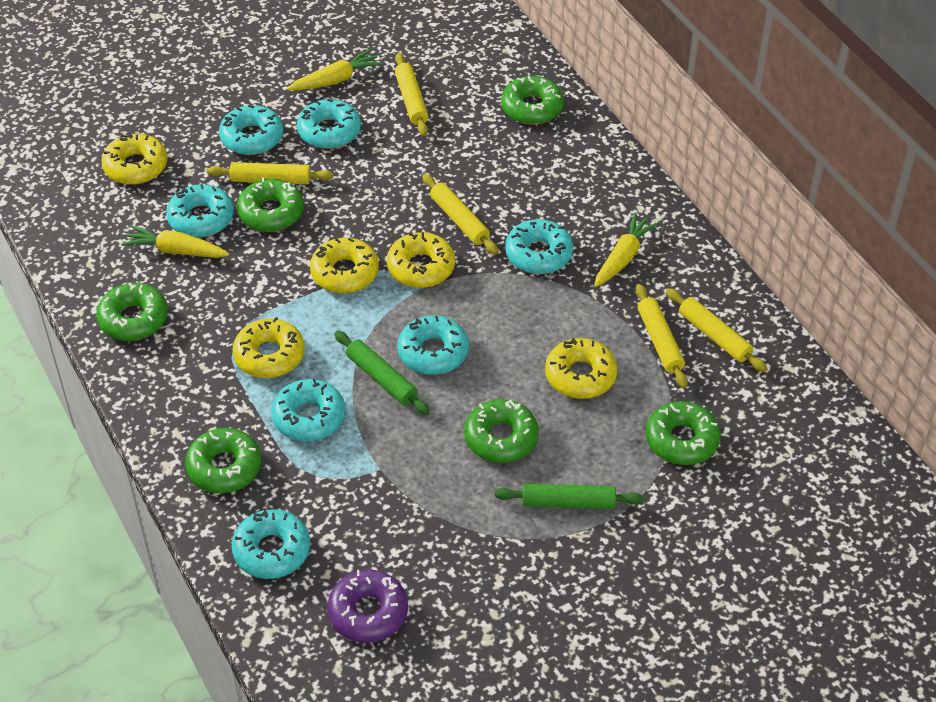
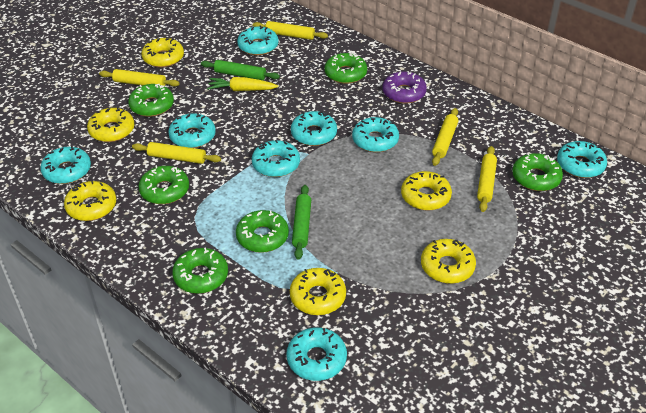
turquoise donut: 7 -> 8
yellow carrot: 3 -> 1
yellow donut: 5 -> 6

